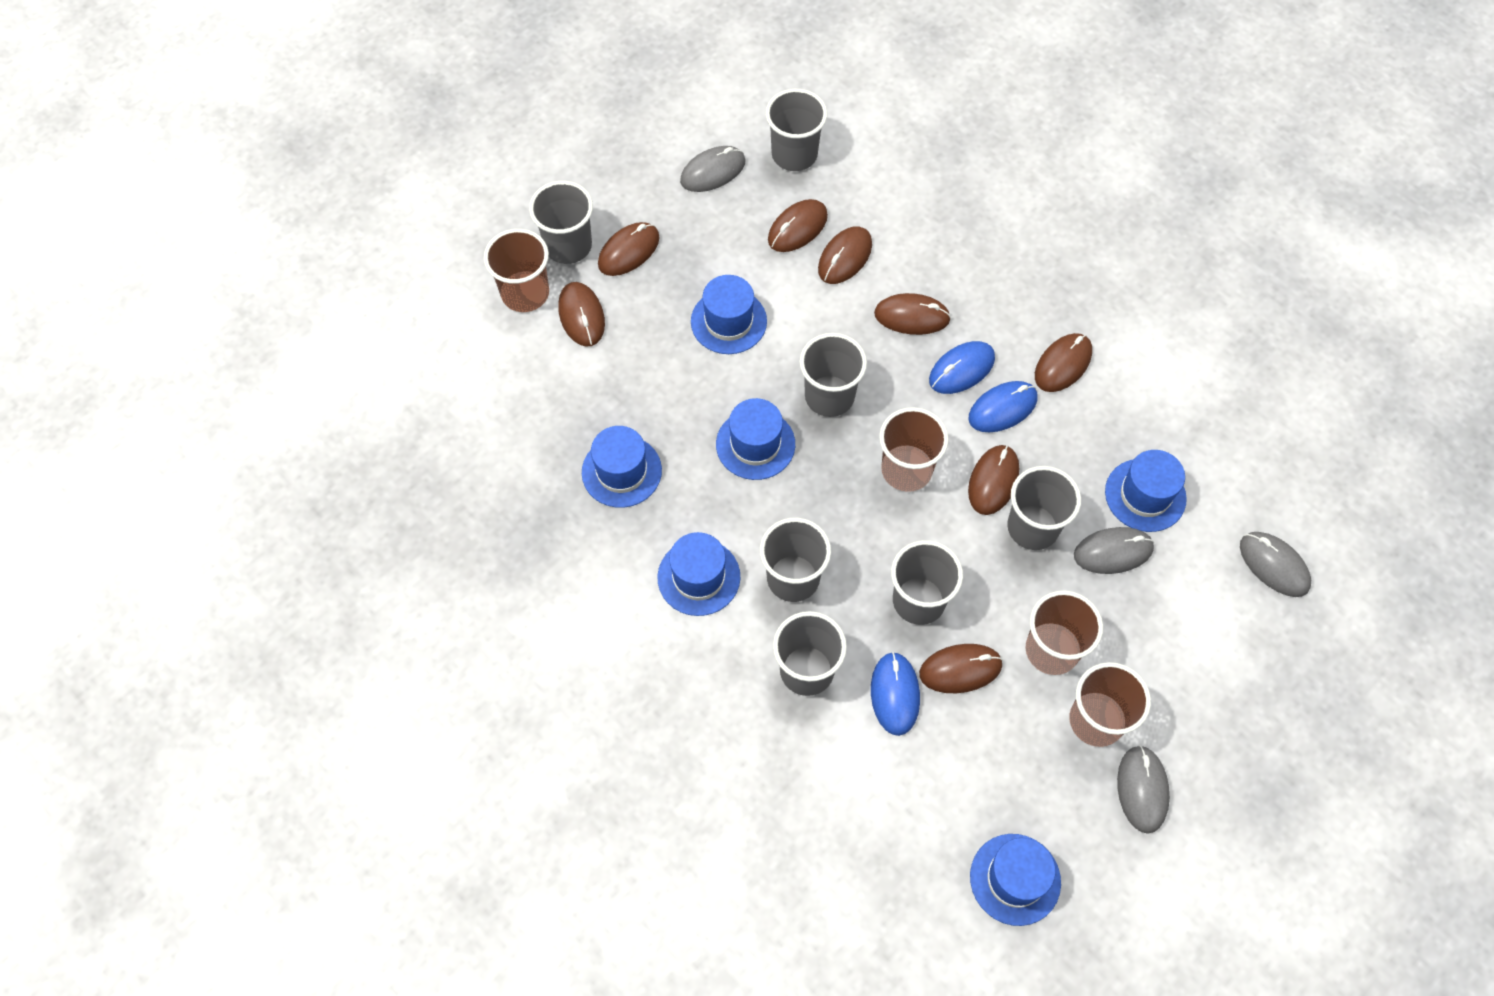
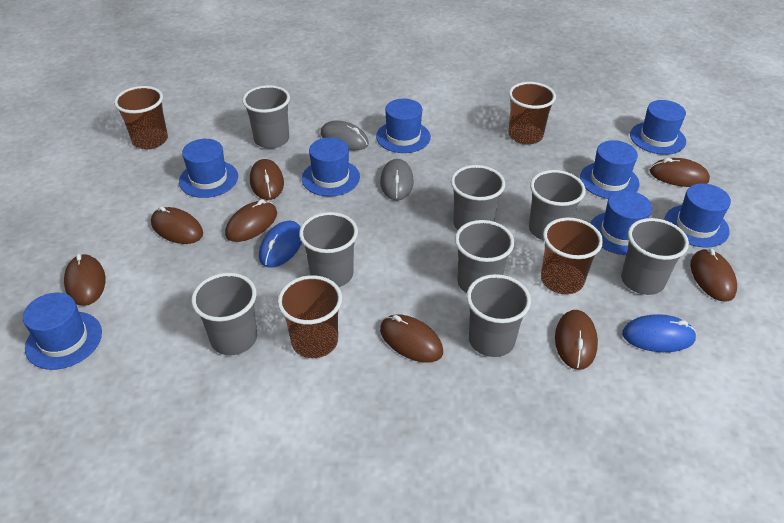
blue hat: 6 -> 8
blue mouse: 3 -> 2
grey cup: 7 -> 8
grey mouse: 4 -> 2

